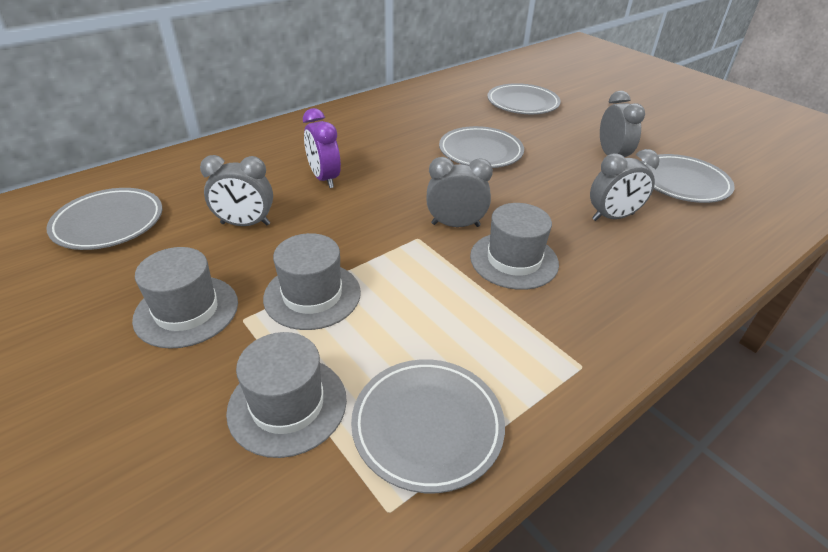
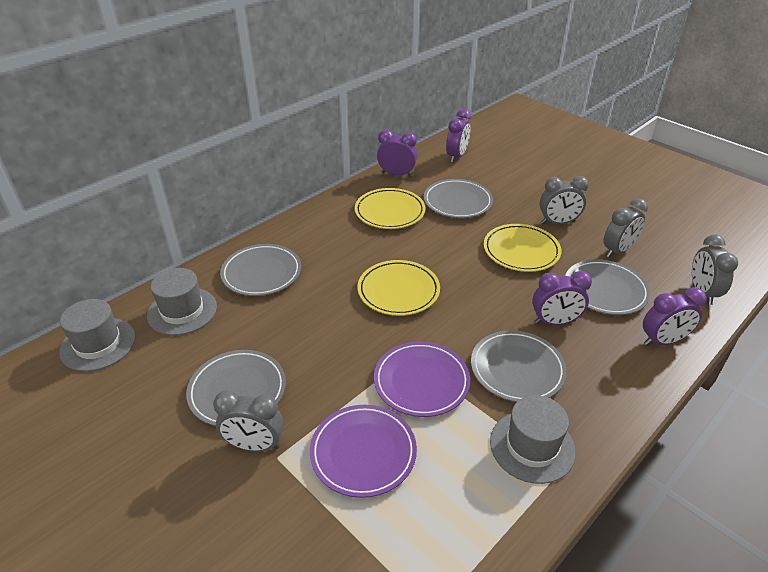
grey hat: 4 -> 3
purple clock: 1 -> 4
purple plate: 0 -> 2
yellow plate: 0 -> 3

